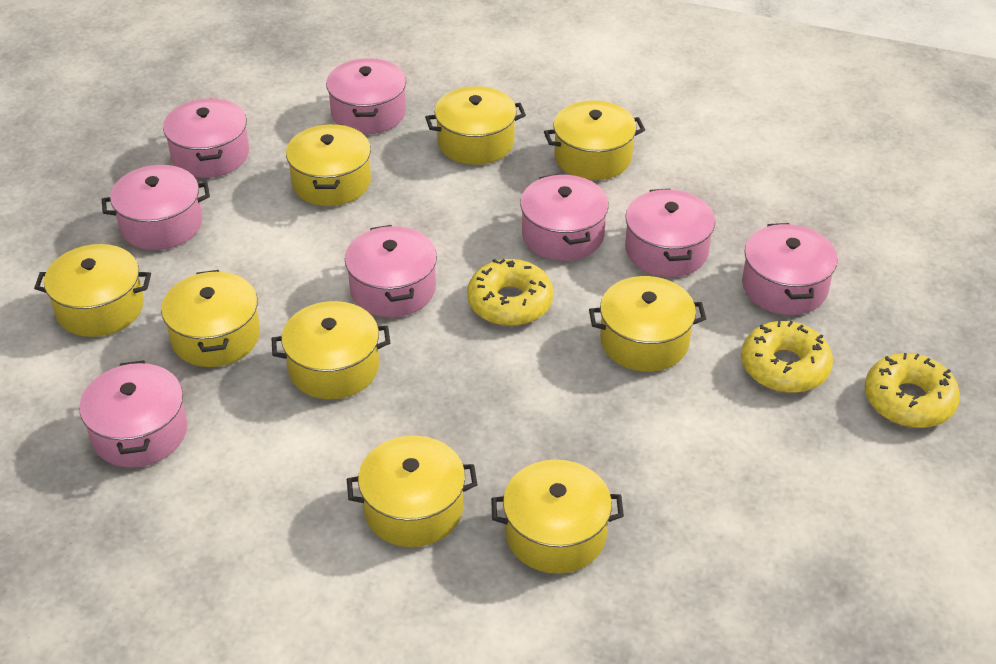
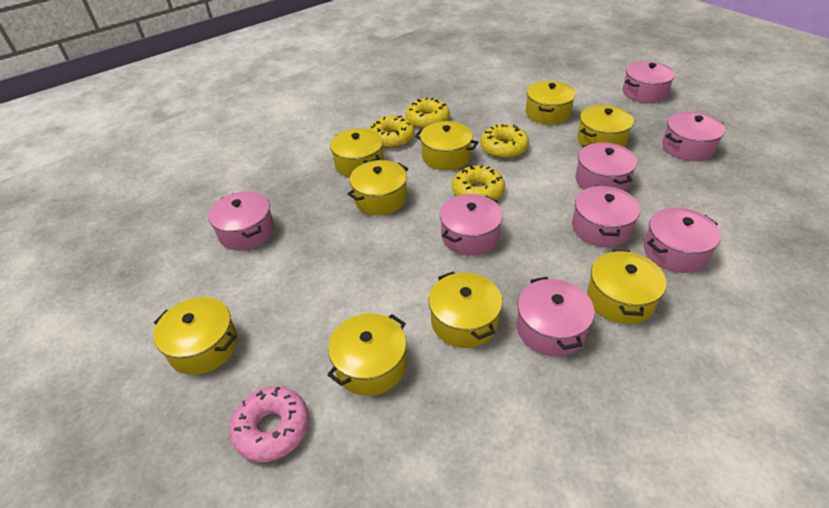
pink donut: 0 -> 1
yellow donut: 3 -> 4

